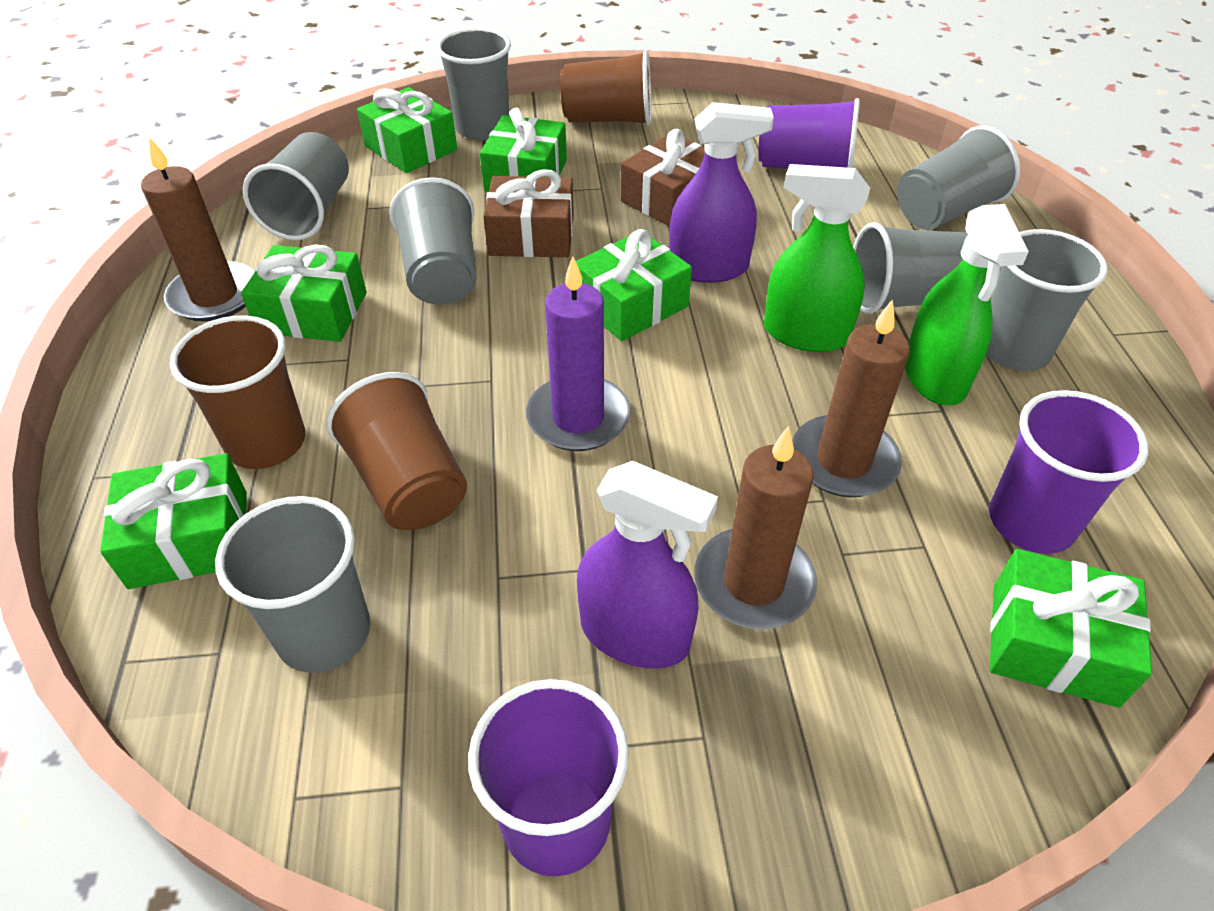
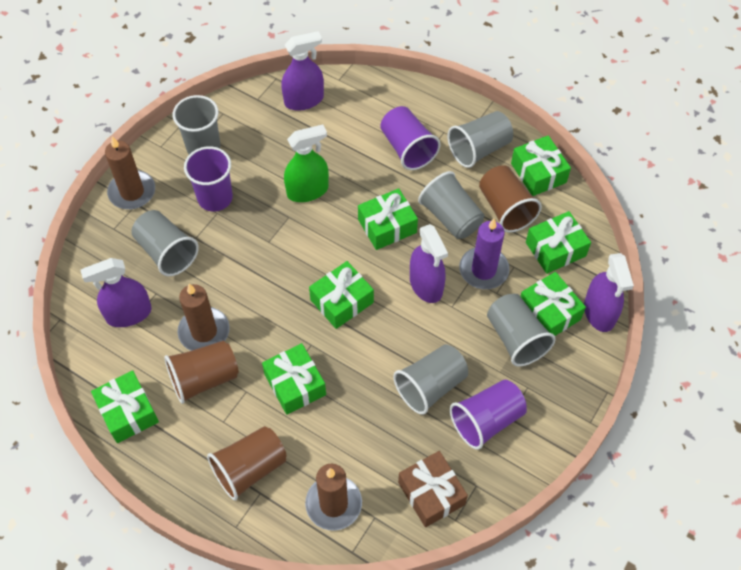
brown gift: 2 -> 1
green gift: 6 -> 7
green spray bottle: 2 -> 1
grey cup: 7 -> 6
purple spray bottle: 2 -> 4

